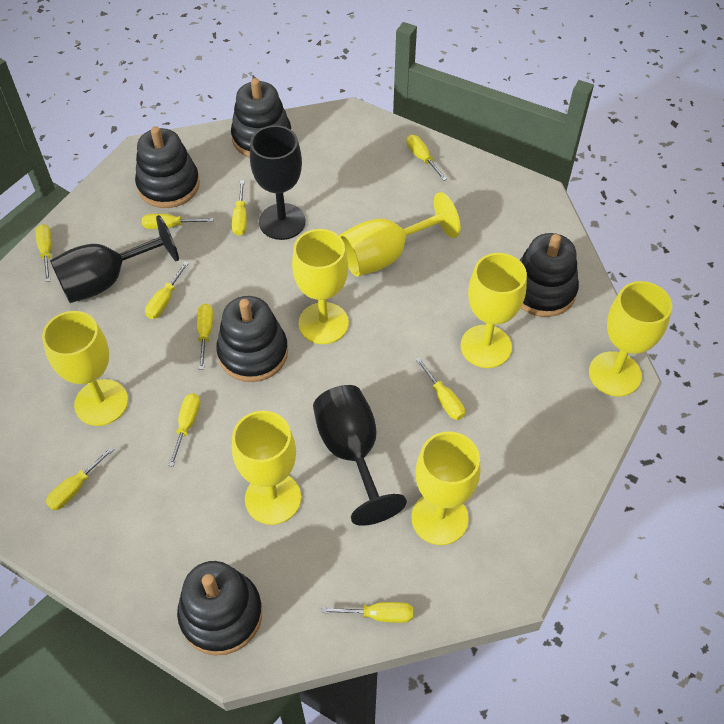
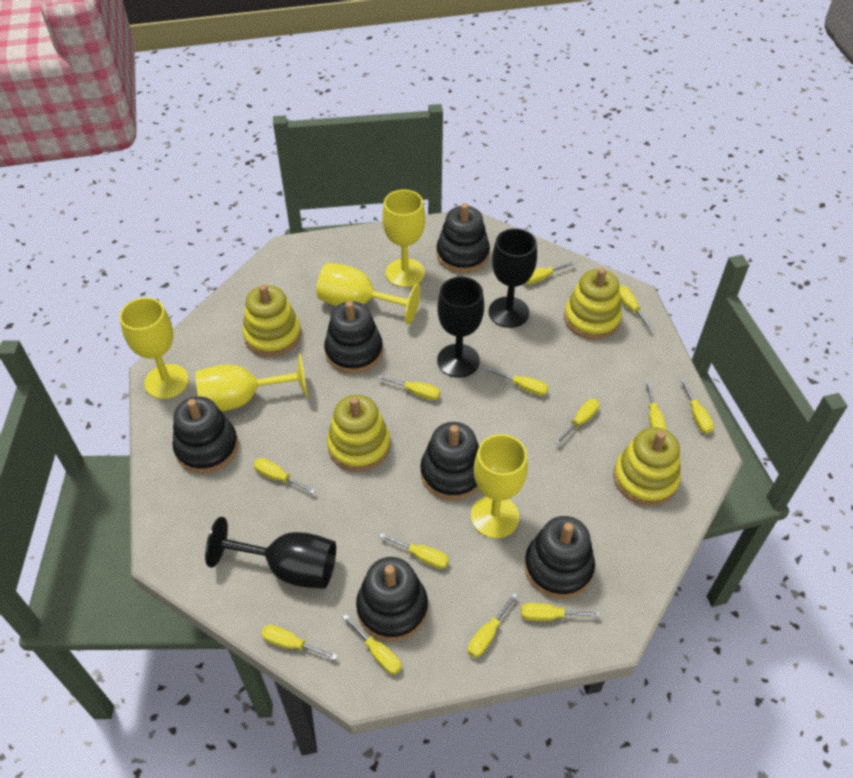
black stacking toy: 5 -> 6
yellow goblet: 7 -> 5
yellow screwdriver: 10 -> 13
yellow stacking toy: 0 -> 4

